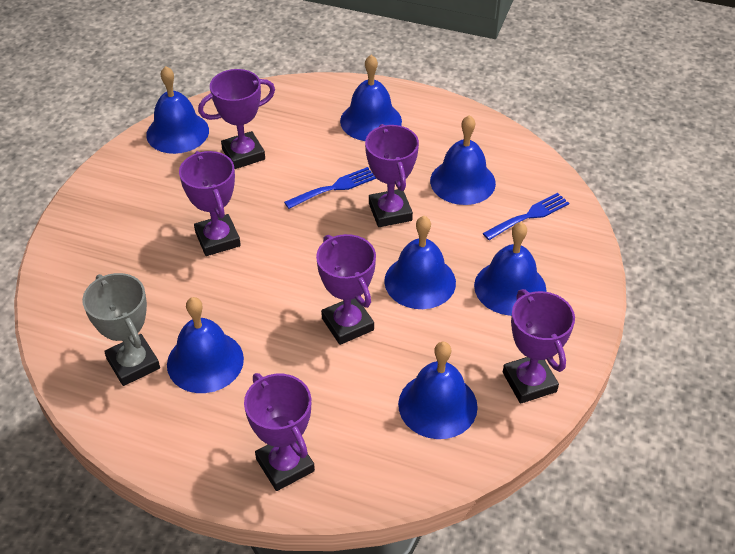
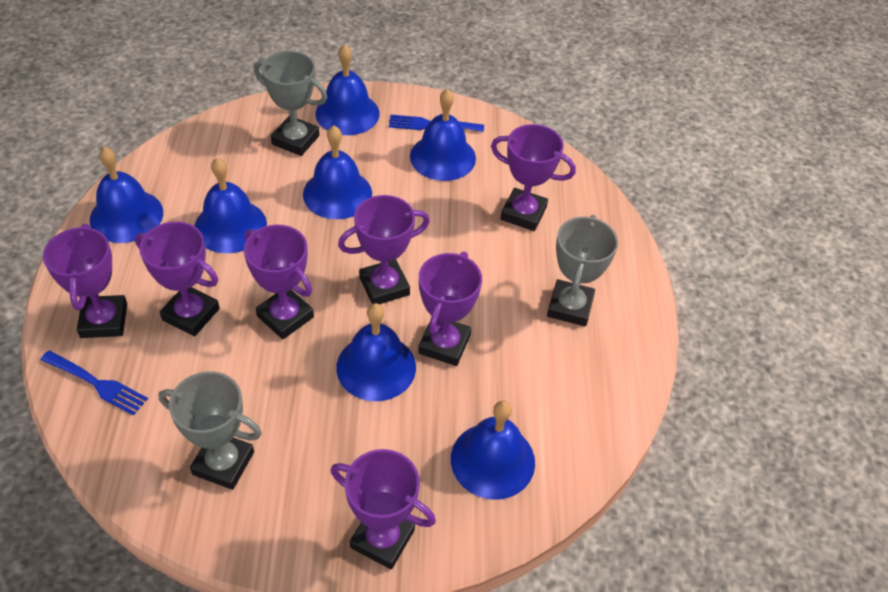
grey trophy: 1 -> 3
purple trophy: 6 -> 7

